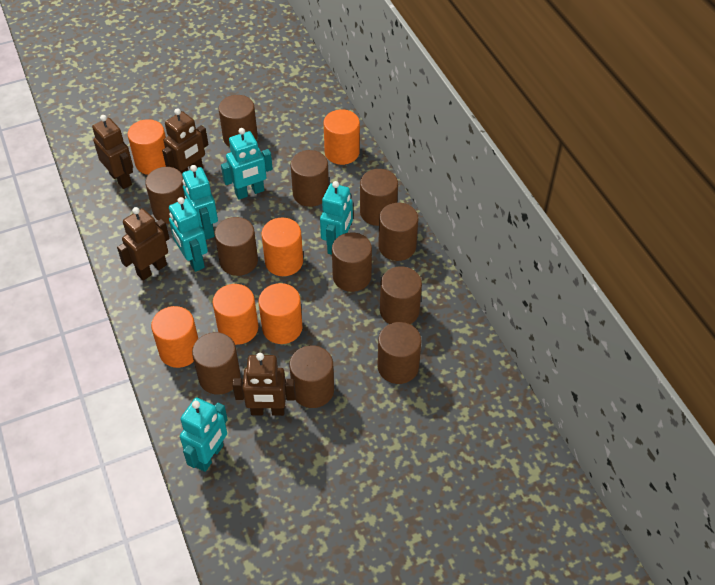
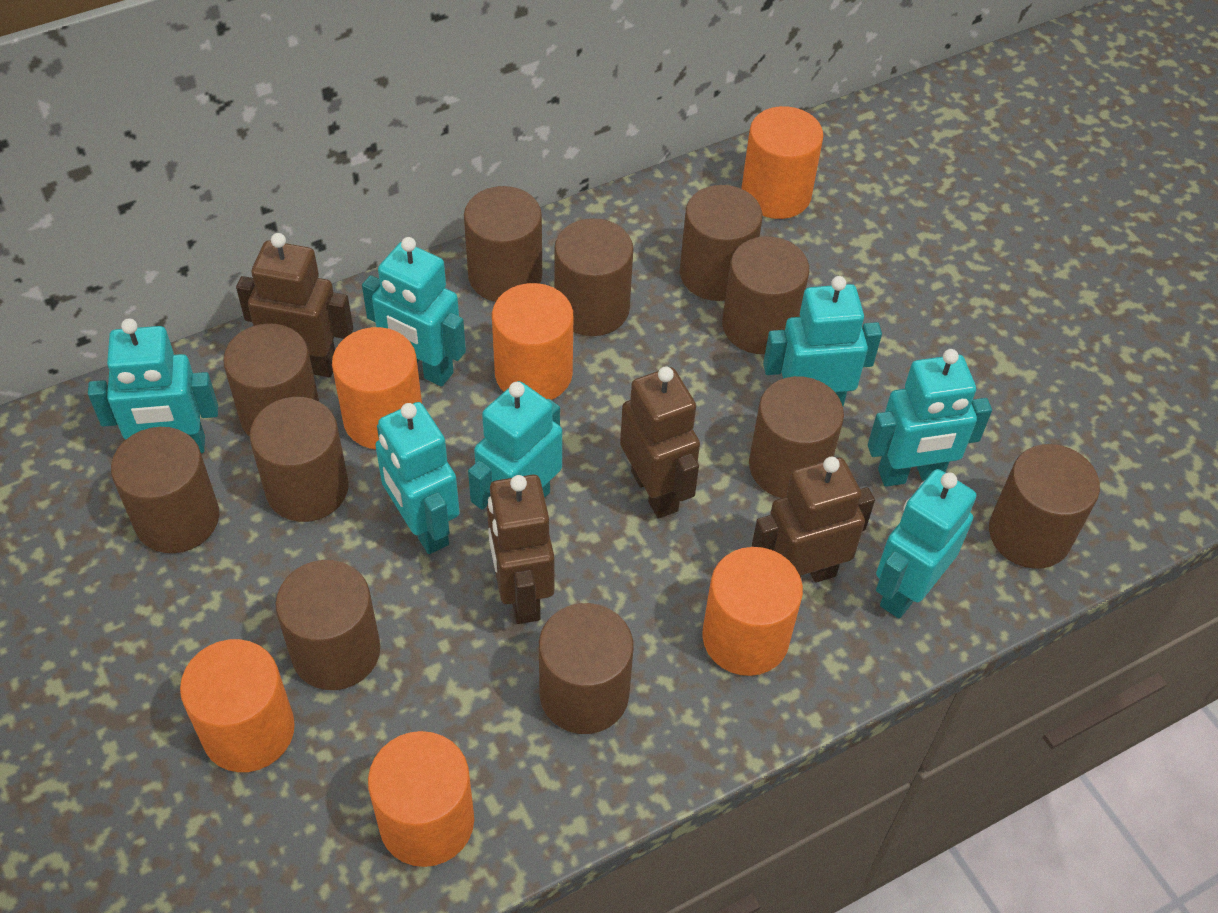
turquoise robot: 5 -> 7

